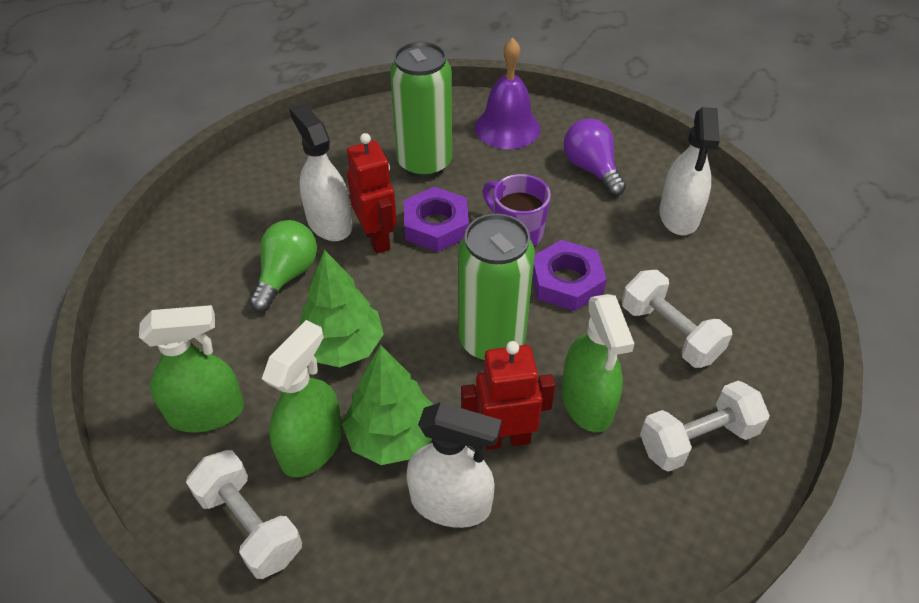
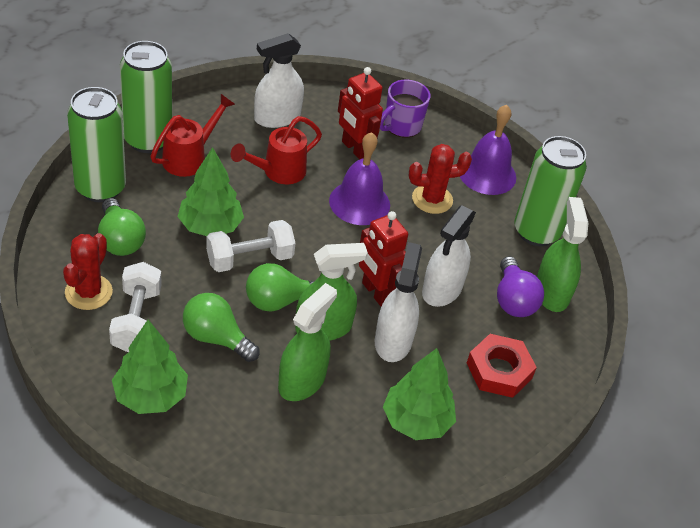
green can: 2 -> 3
green light bulb: 1 -> 3
green tree: 2 -> 3
purple bell: 1 -> 2
purple nut: 2 -> 0
red cactus: 0 -> 2
red nut: 0 -> 1
red watering can: 0 -> 2
white dumbbell: 3 -> 2

